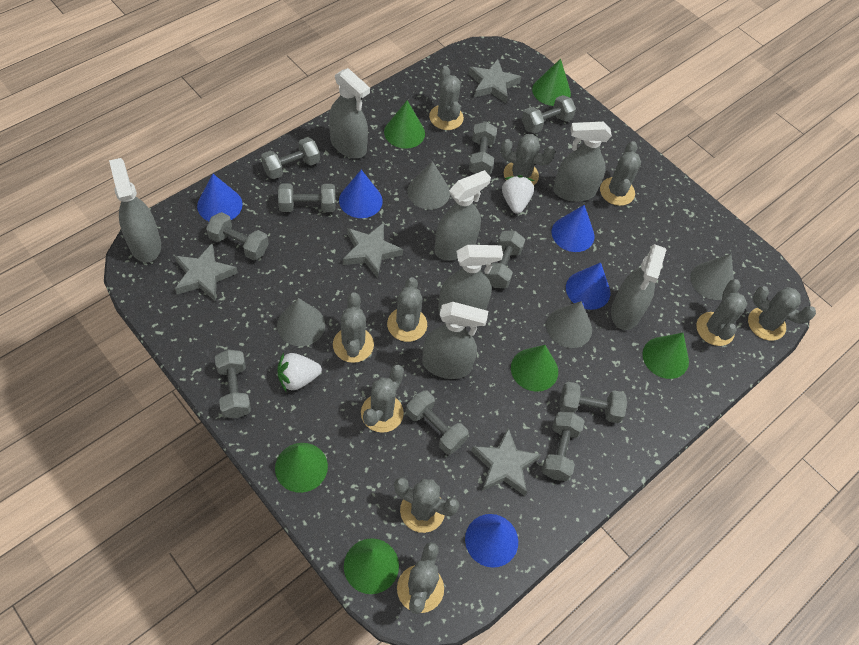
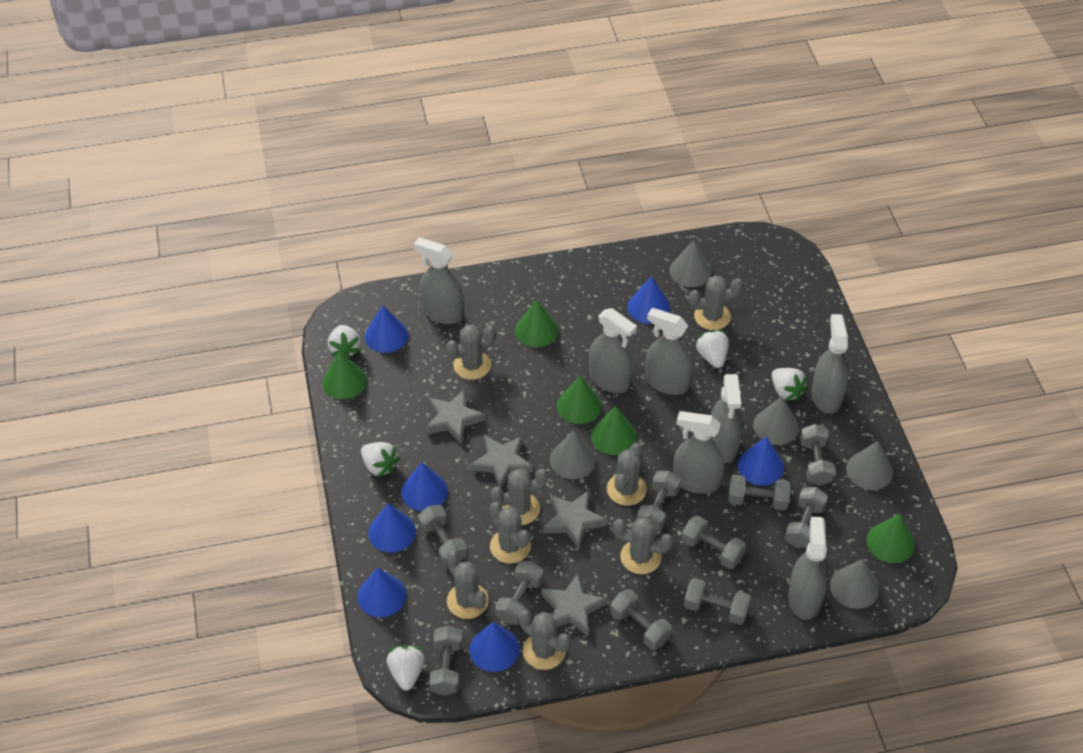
blue cone: 5 -> 7
green cone: 6 -> 5
grey cactus: 10 -> 8
grey cone: 4 -> 5
white strawberry: 2 -> 5

